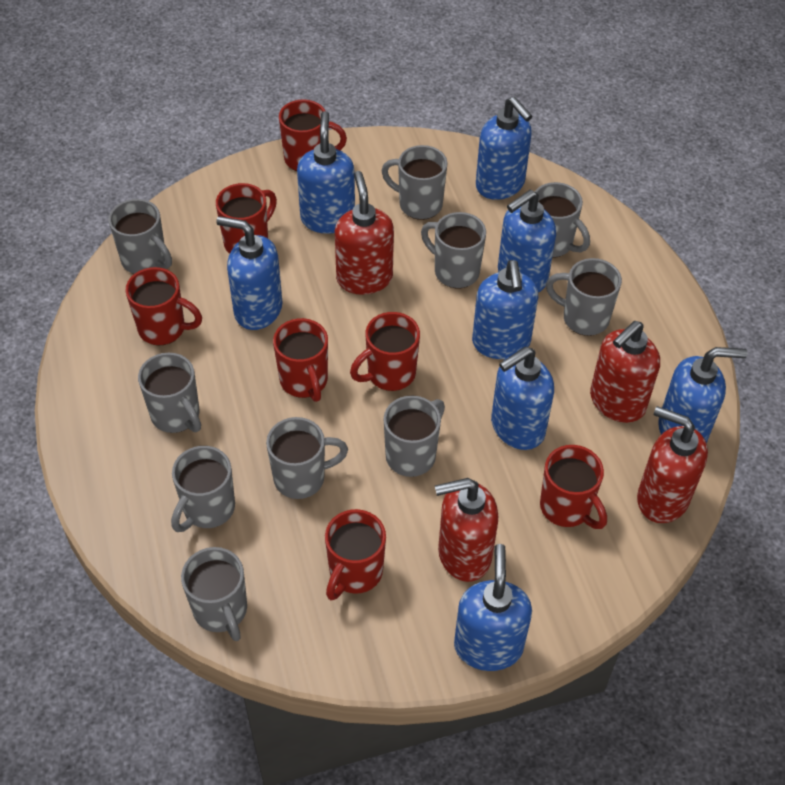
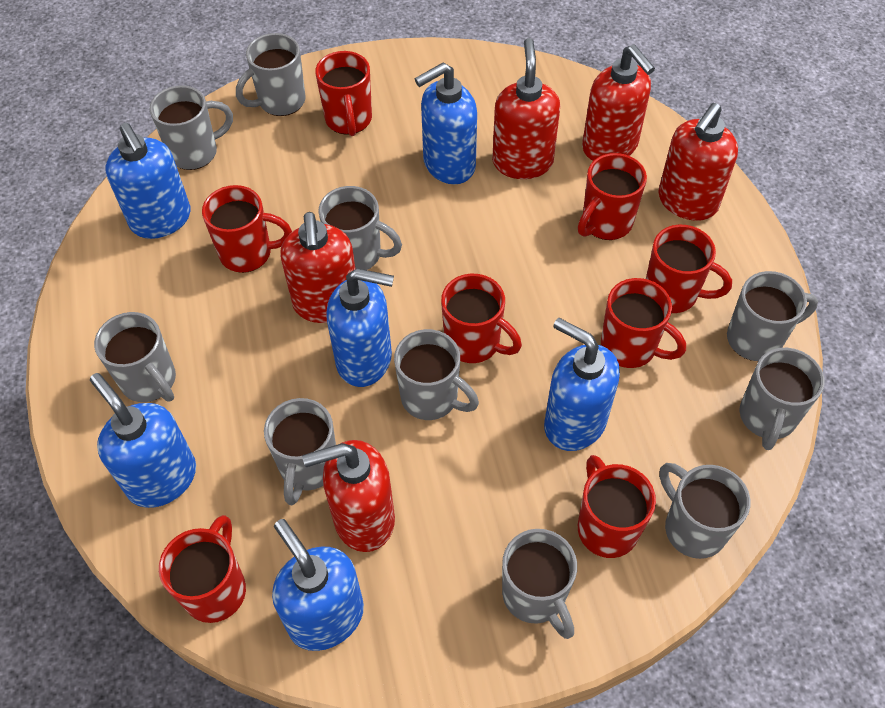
blue soap dispenser: 8 -> 6
red mug: 7 -> 8
red soap dispenser: 4 -> 5

